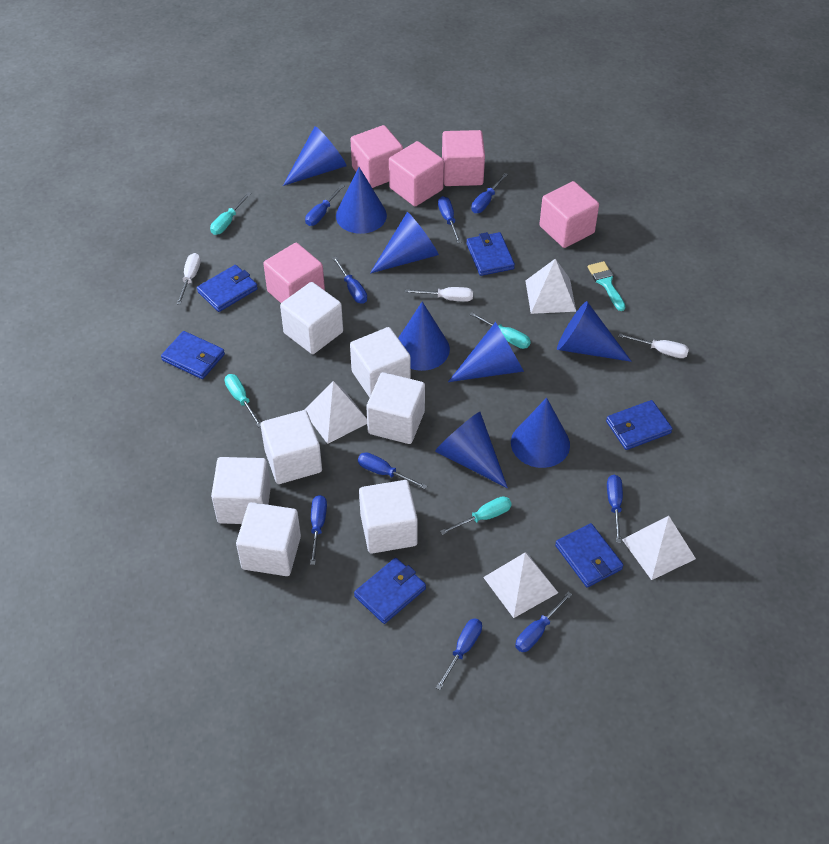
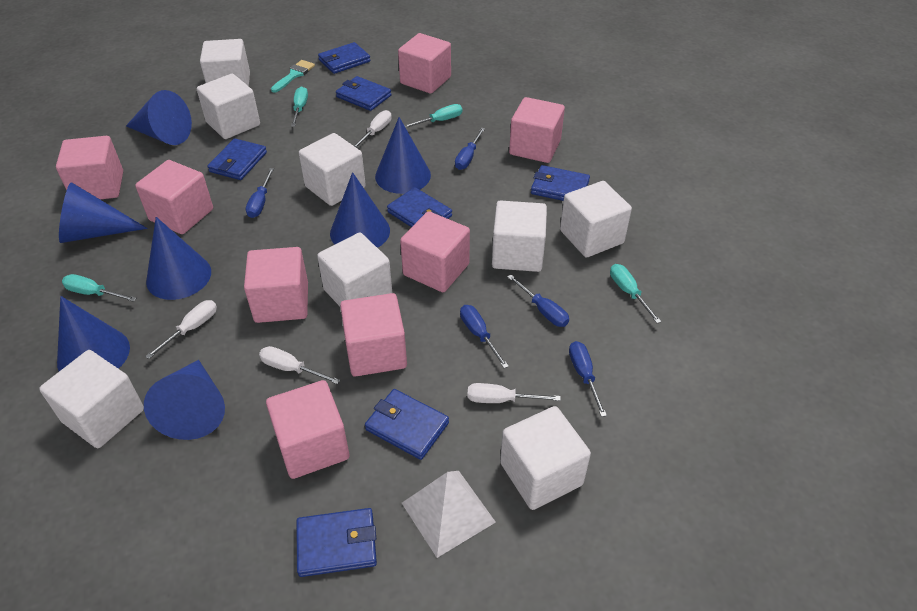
blue cone: 8 -> 7
blue screwdriver: 9 -> 5
blue wallet: 6 -> 7
pink cube: 5 -> 8
white cube: 7 -> 8
white pyramid: 4 -> 1
white screwdriver: 3 -> 4

